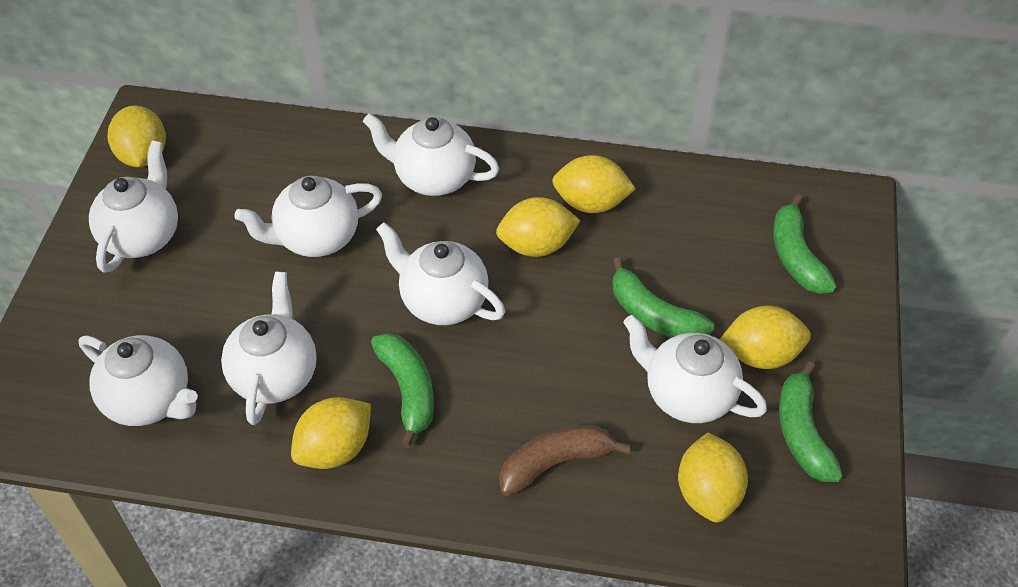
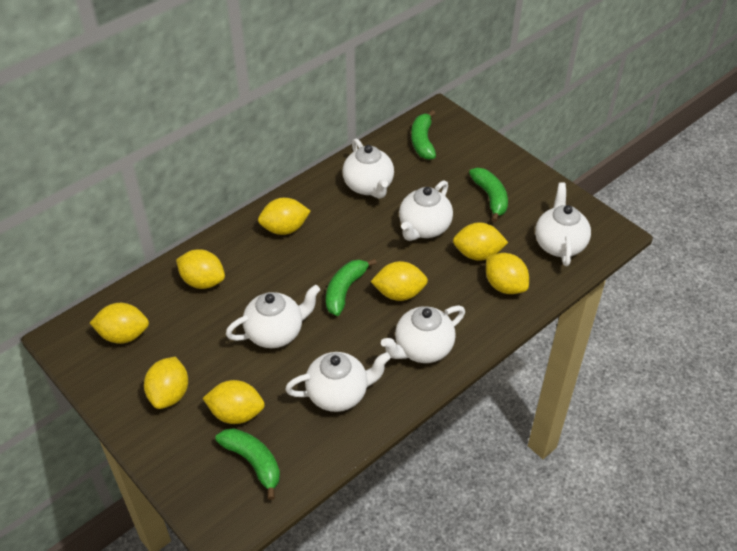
brown banana: 1 -> 0
white teapot: 7 -> 6
yellow lemon: 6 -> 8

